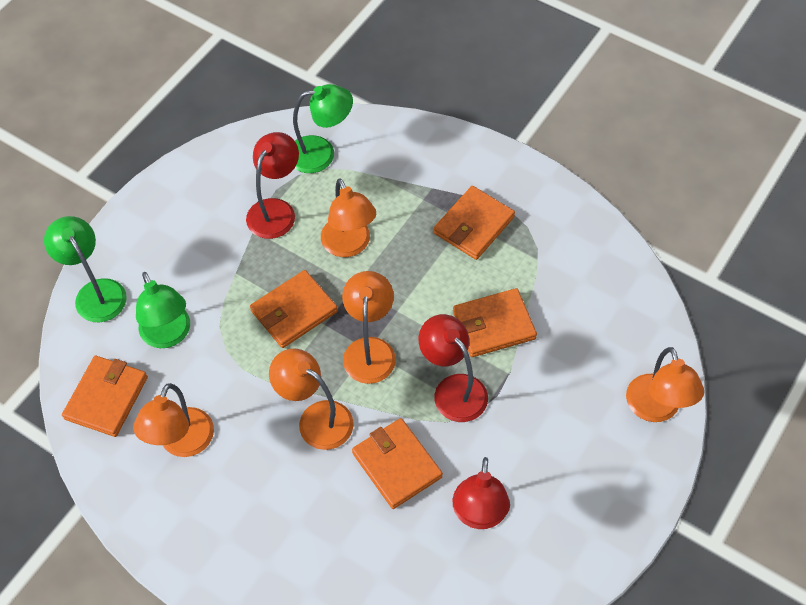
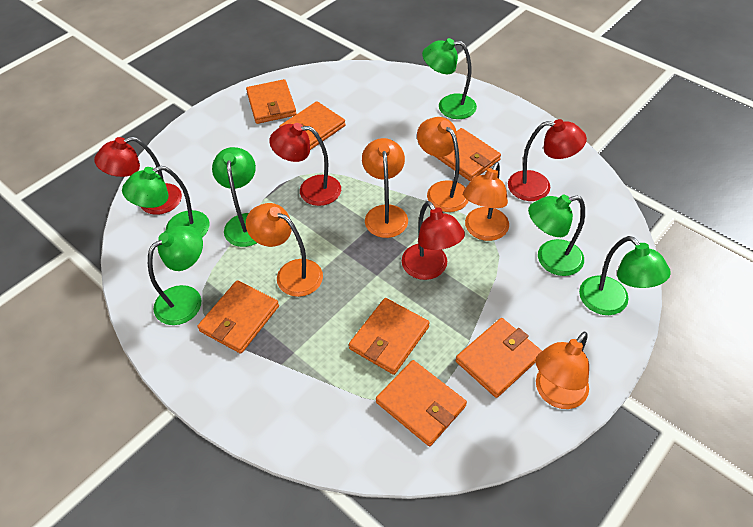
green lamp: 3 -> 6
orange wallet: 5 -> 7
red lamp: 3 -> 4

